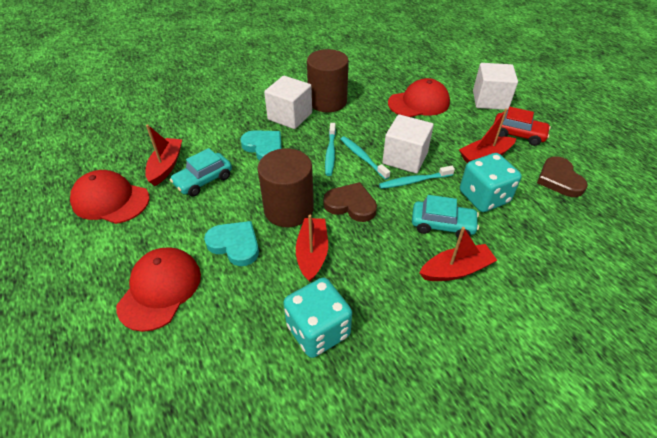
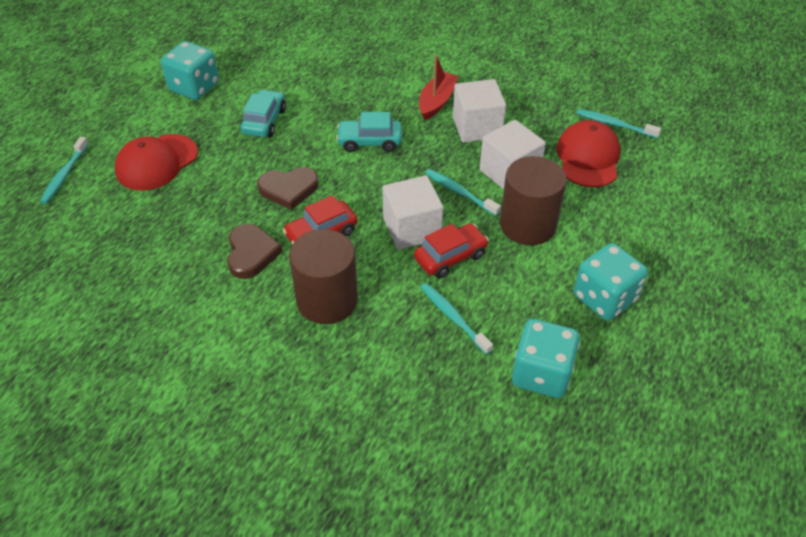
red boat: 4 -> 1
red cap: 3 -> 2
red car: 1 -> 2
turquoise dice: 2 -> 3
turquoise heart: 2 -> 0
turquoise toothbrush: 3 -> 4

